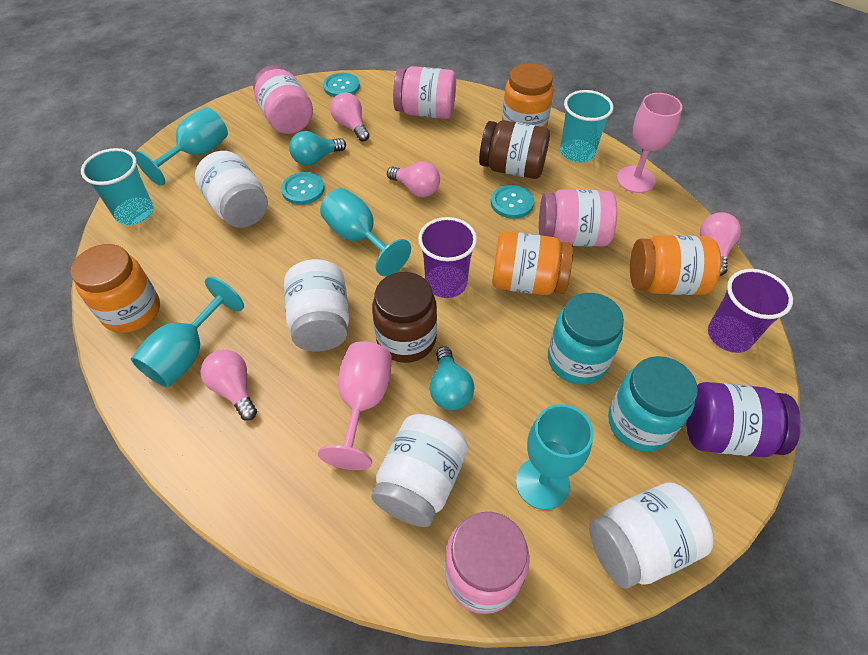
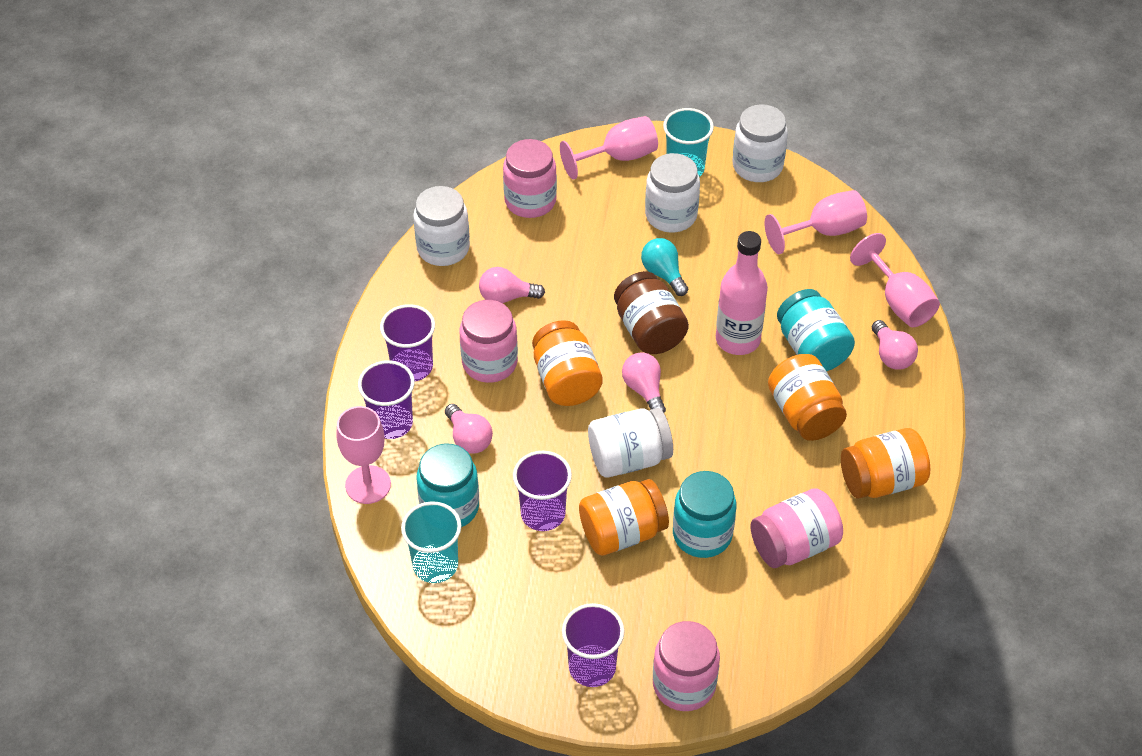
brown jar: 2 -> 1
pink bottle: 0 -> 1
pink goblet: 2 -> 4
purple cup: 2 -> 4
purple jar: 1 -> 0
turquoise button: 3 -> 0
turquoise goblet: 4 -> 0
turquoise jar: 2 -> 3
turquoise light bulb: 2 -> 1

